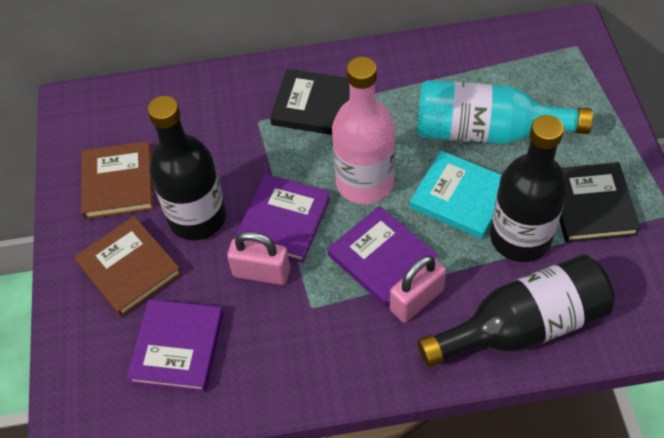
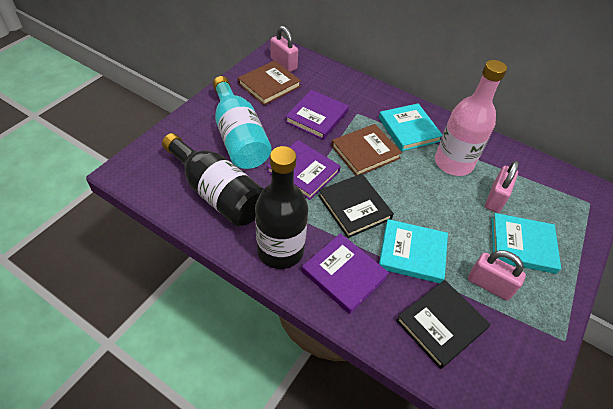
black bottle: 3 -> 2
pink padlock: 2 -> 3
turquoise book: 1 -> 3

